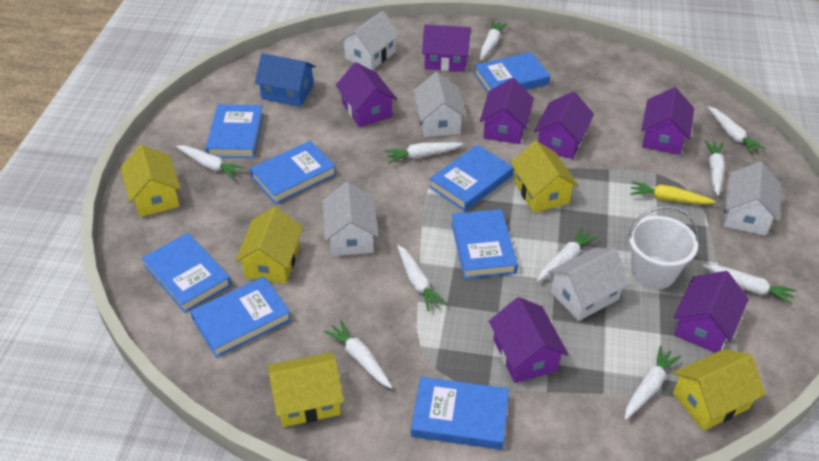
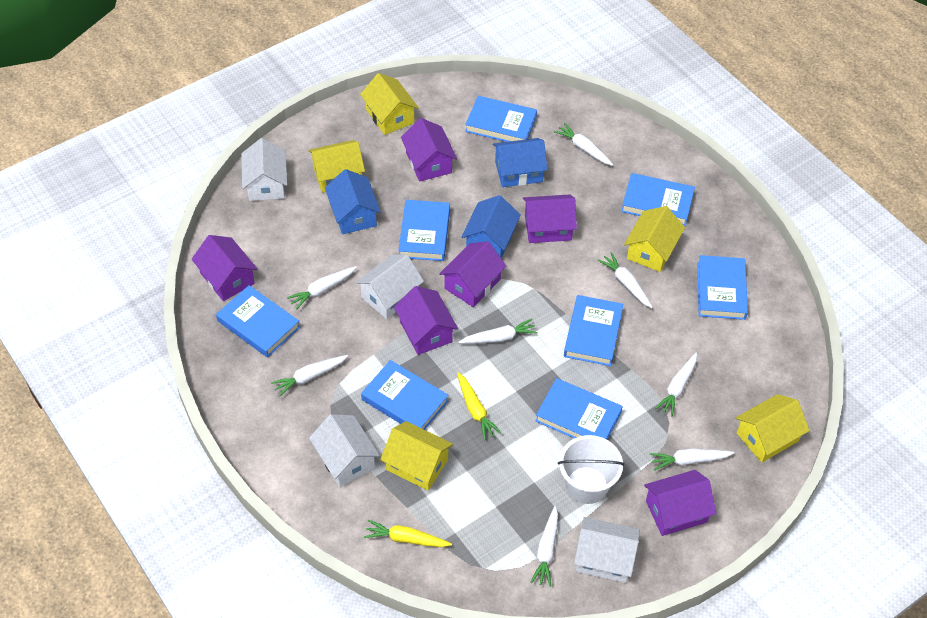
blue house: 1 -> 3
purple house: 7 -> 6
white carrot: 10 -> 8
white house: 5 -> 4
yellow carrot: 1 -> 2

